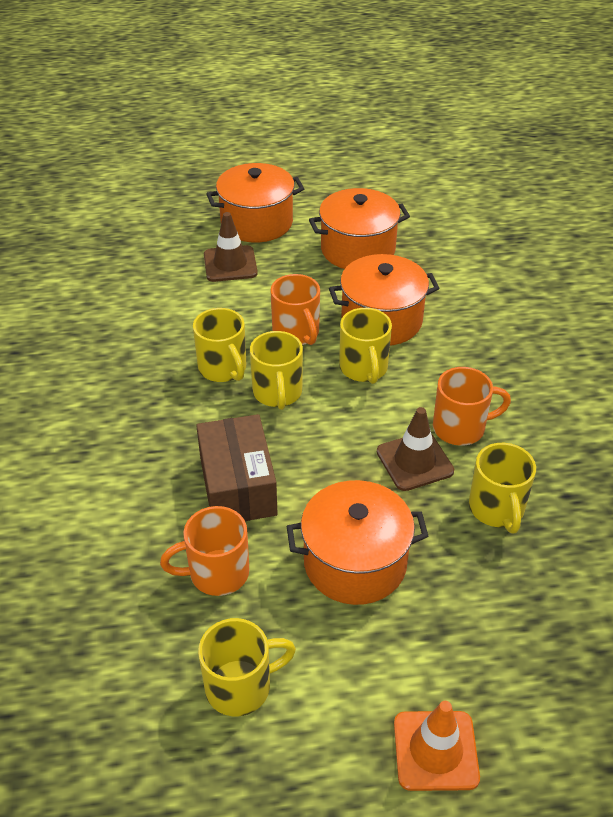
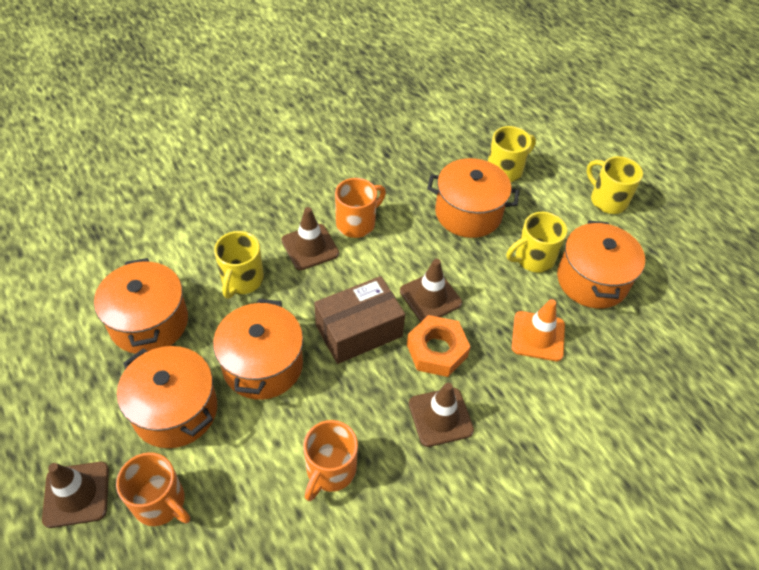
brown traffic cone: 2 -> 4
orange nut: 0 -> 1
orange pot: 4 -> 5
yellow mug: 5 -> 4

